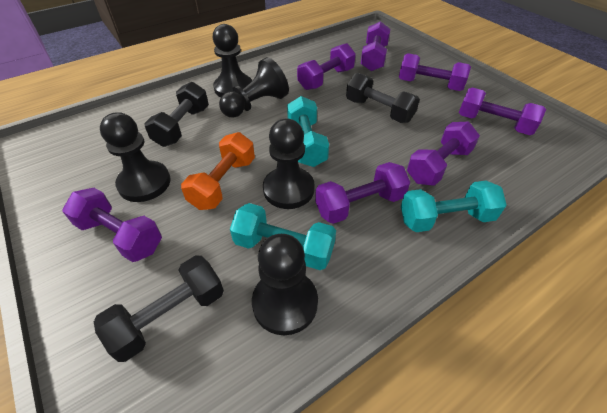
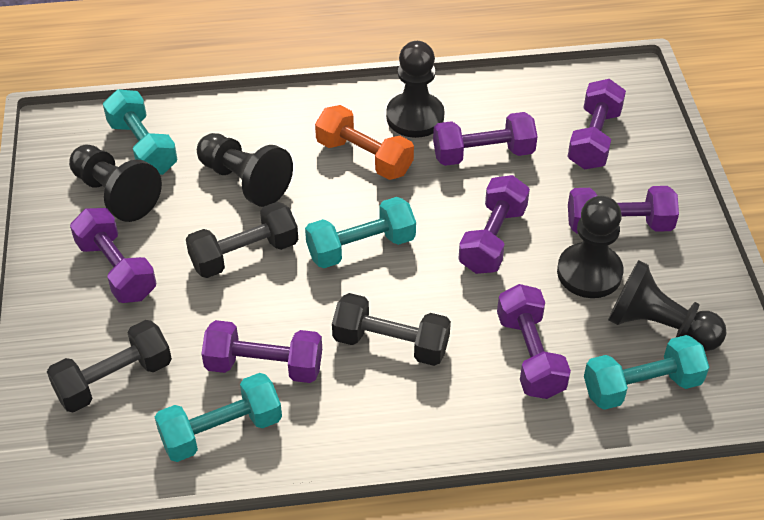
turquoise dumbbell: 3 -> 4

